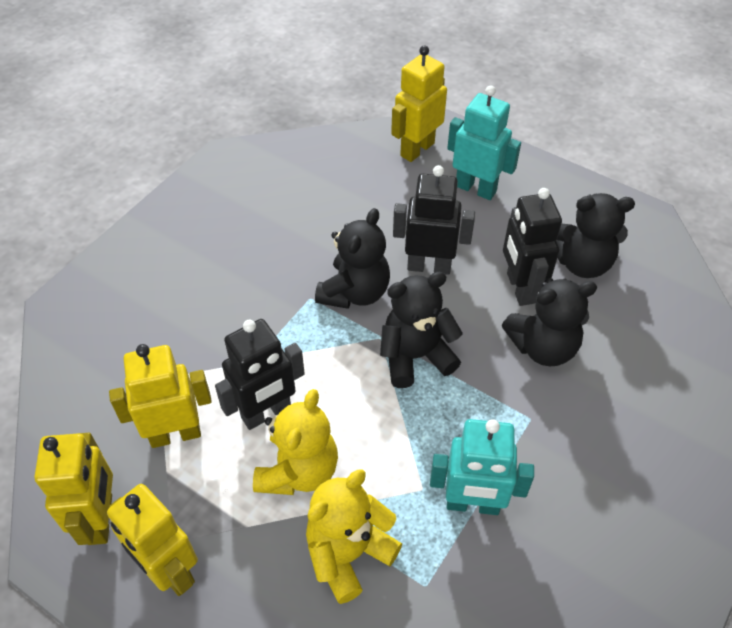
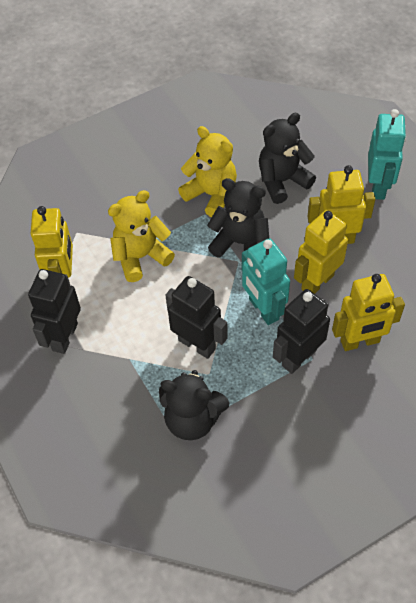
black teddy bear: 4 -> 3

